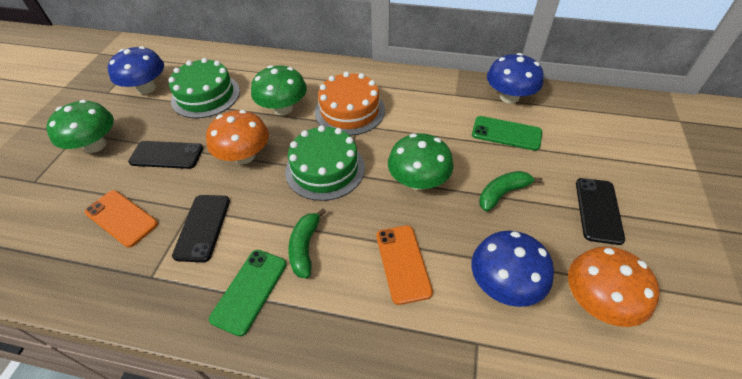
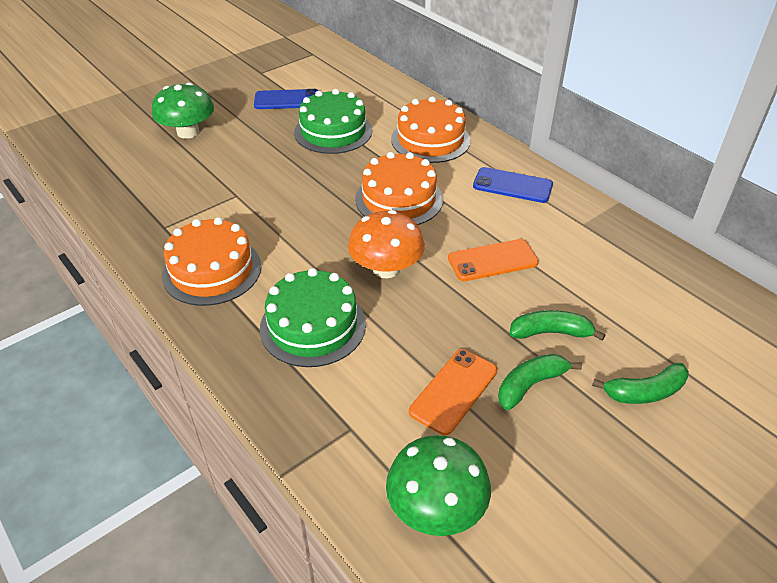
black phone: 3 -> 0
blue mushroom: 3 -> 0
blue phone: 0 -> 2
green banana: 2 -> 3
green mushroom: 3 -> 2
green phone: 2 -> 0
orange cake: 1 -> 3
orange mushroom: 2 -> 1

